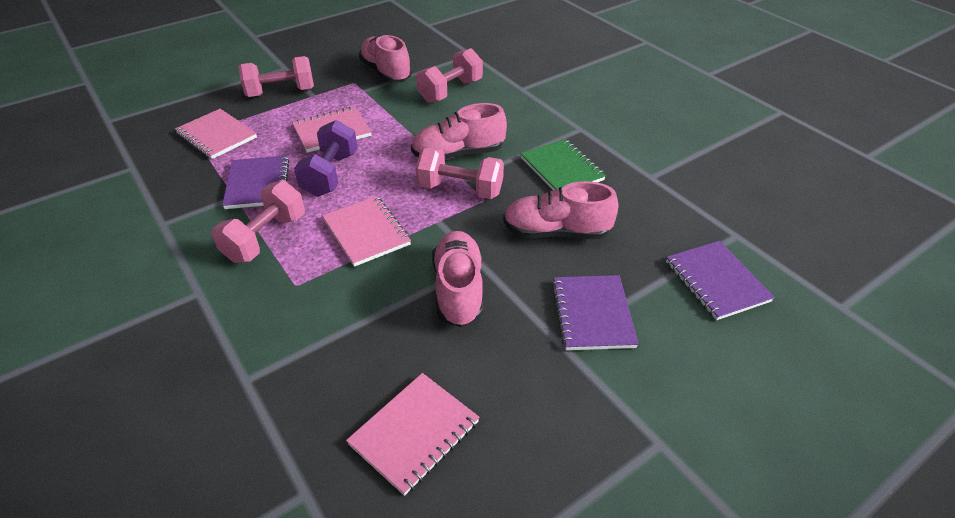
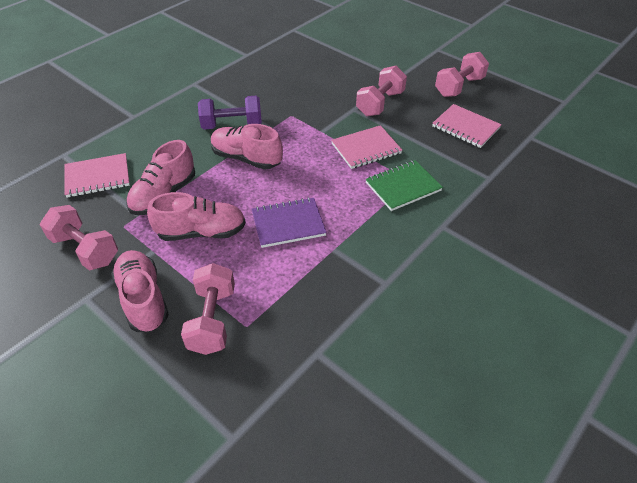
pink notebook: 4 -> 3
purple notebook: 3 -> 1

